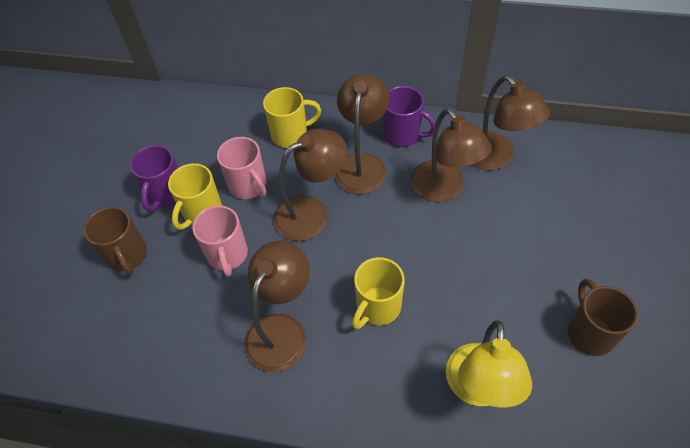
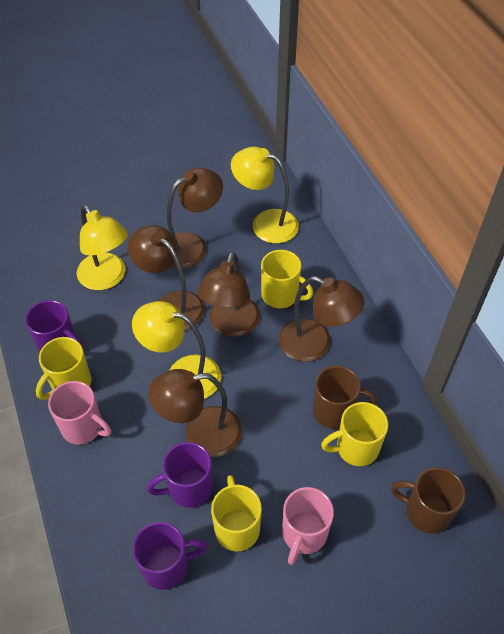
purple mug: 2 -> 3
yellow lamp: 1 -> 3
yellow mug: 3 -> 4

